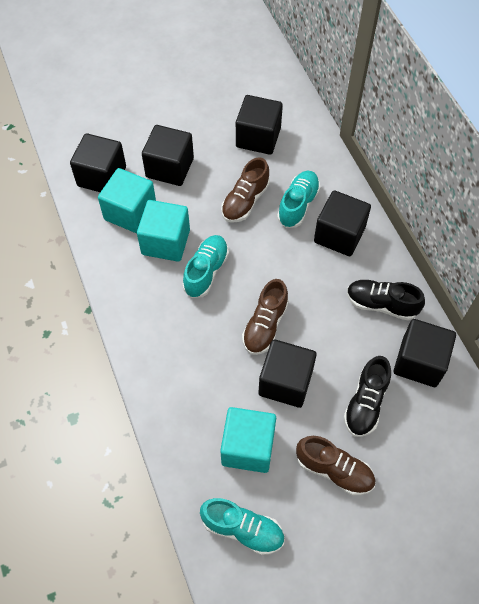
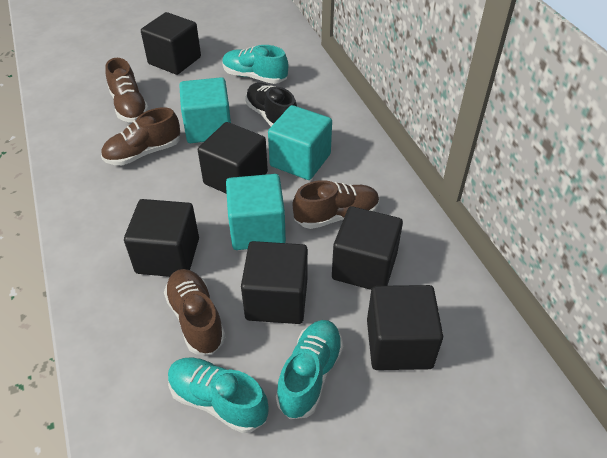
black shoe: 2 -> 1
brown shoe: 3 -> 4

